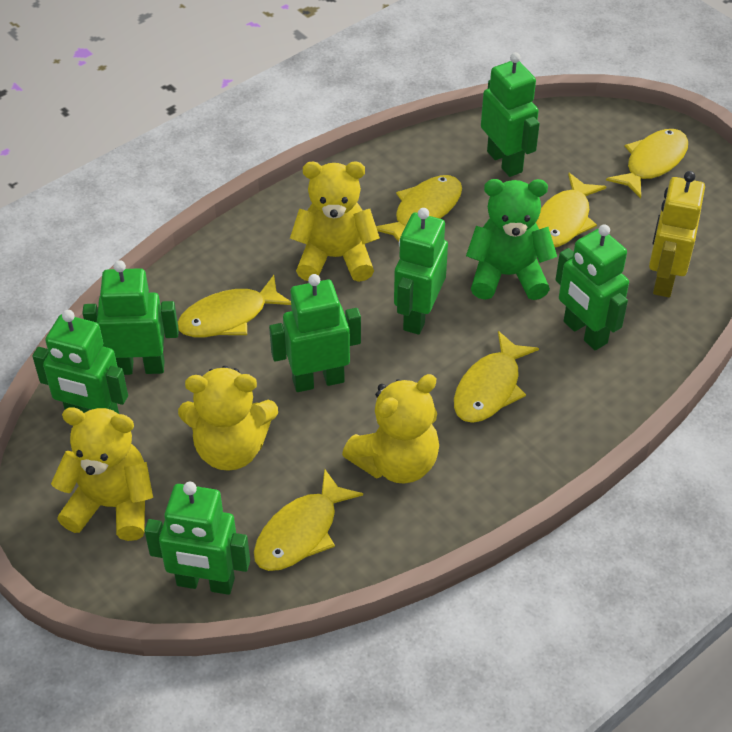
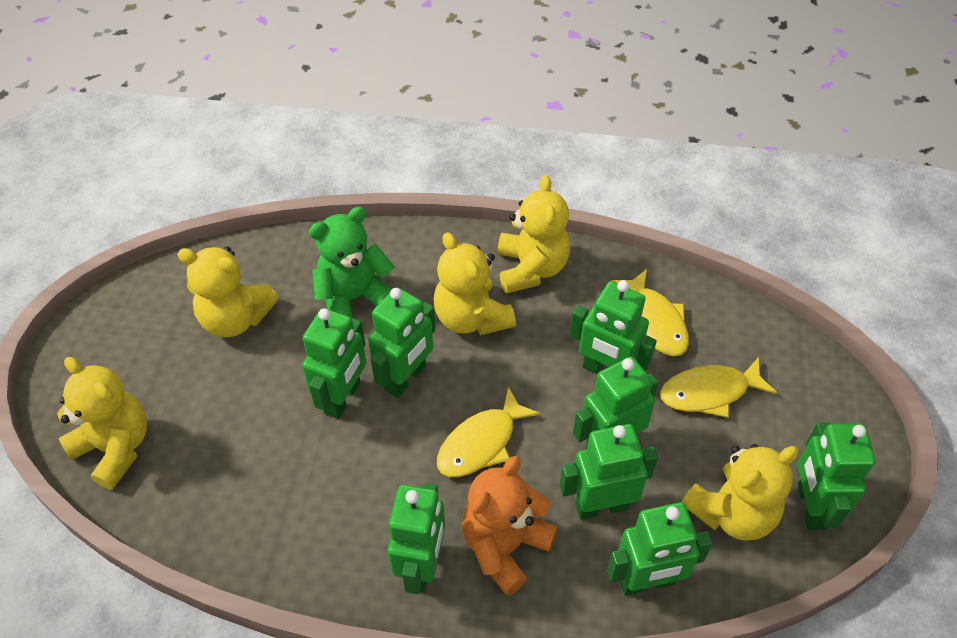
green robot: 7 -> 8
orange teddy bear: 0 -> 1
yellow fish: 6 -> 3
yellow robot: 1 -> 0
yellow teddy bear: 4 -> 5

